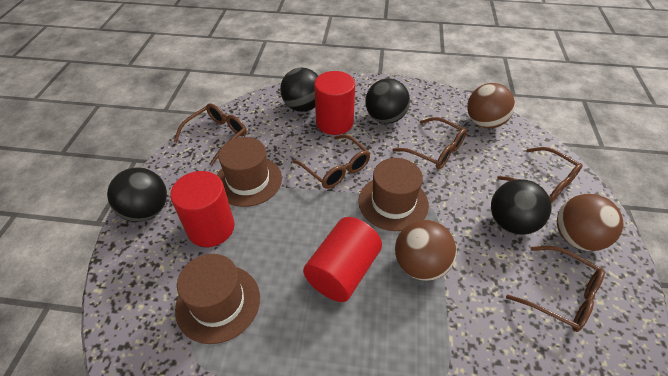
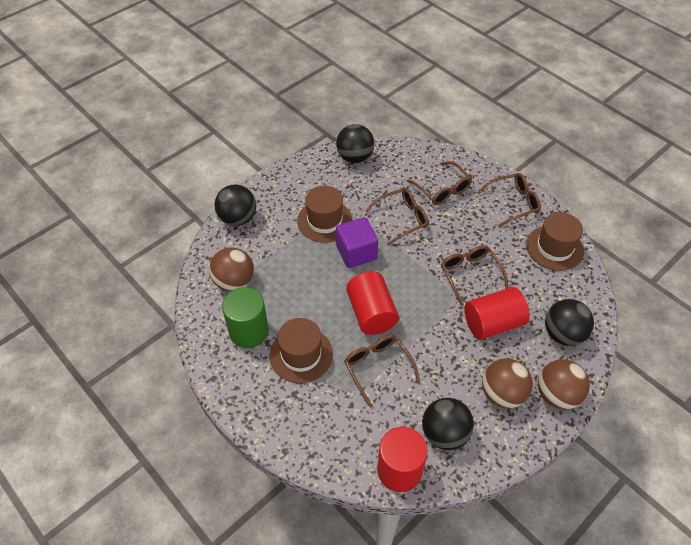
green cylinder: 0 -> 1
purple cube: 0 -> 1

